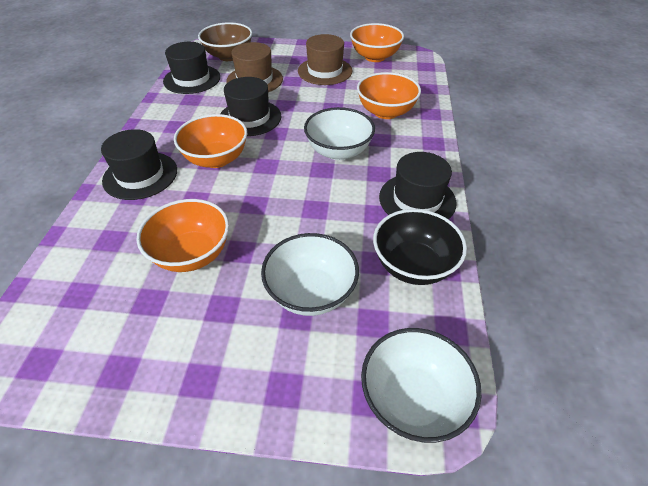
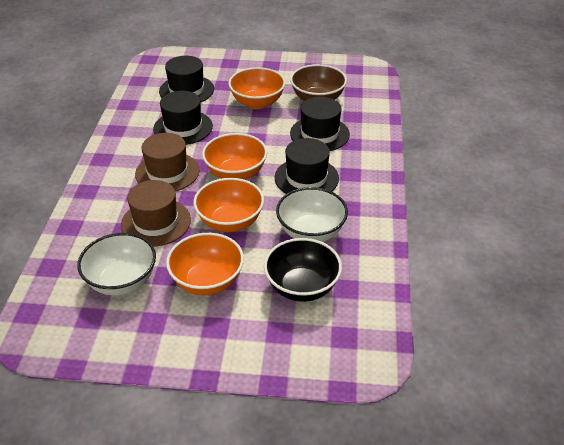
white bowl: 3 -> 2

